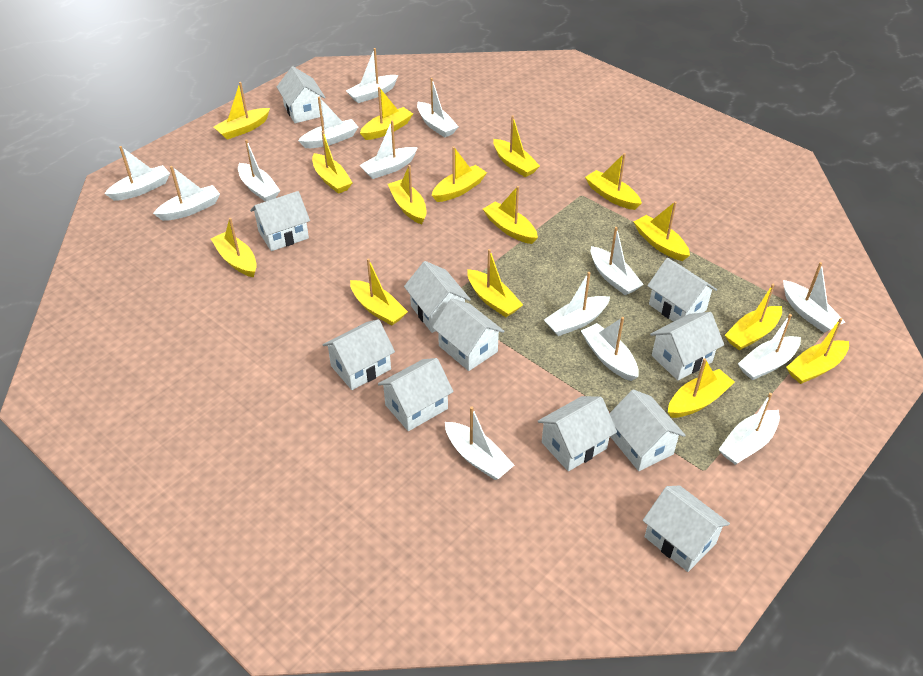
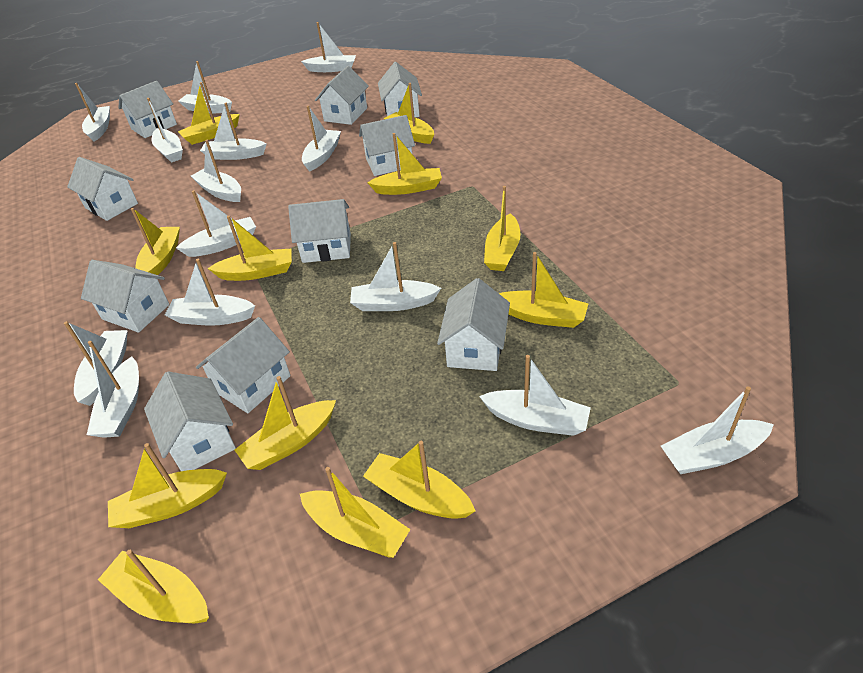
white house: 11 -> 10
yellow boat: 15 -> 12

